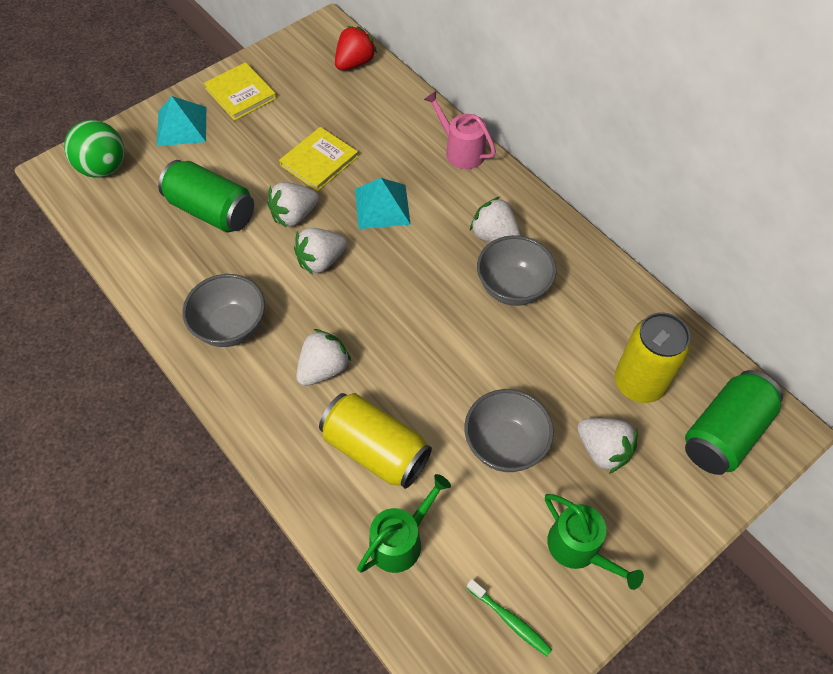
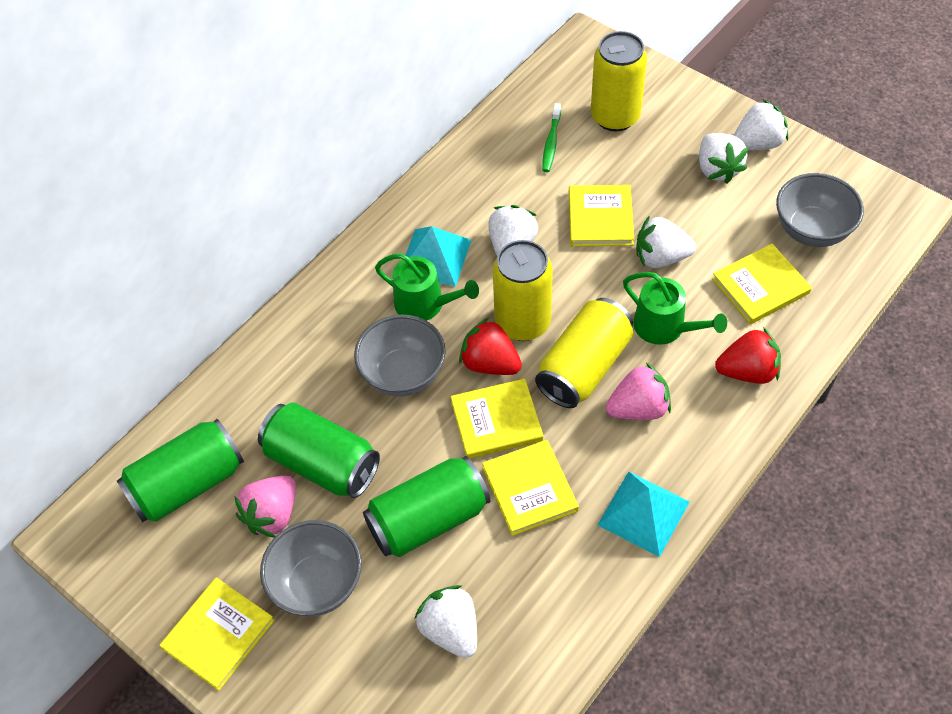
green ball: 1 -> 0
green can: 2 -> 3
pink strawberry: 0 -> 2
pink watering can: 1 -> 0
red strawberry: 1 -> 2
yellow book: 2 -> 5
yellow can: 2 -> 3

